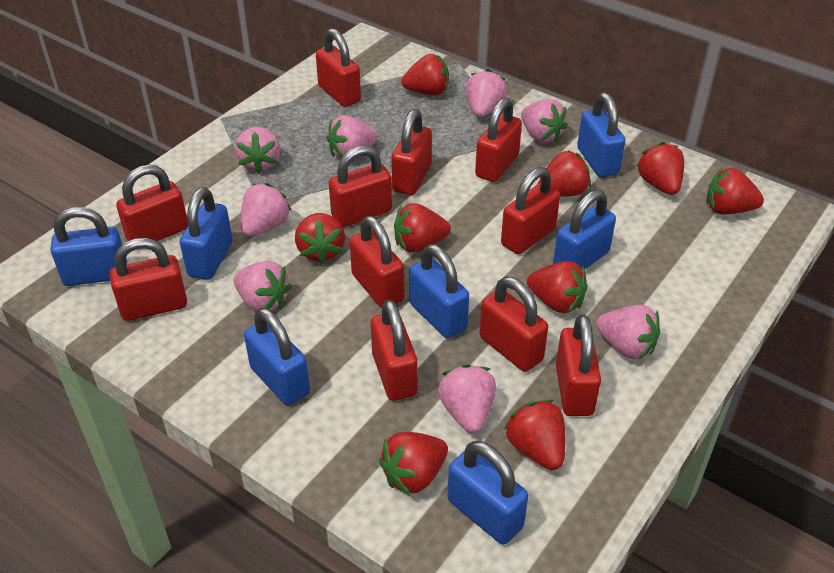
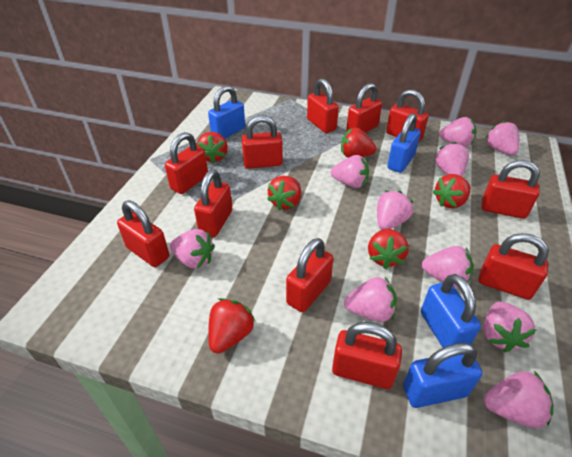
blue padlock: 7 -> 4
pink strawberry: 8 -> 10
red strawberry: 9 -> 6

